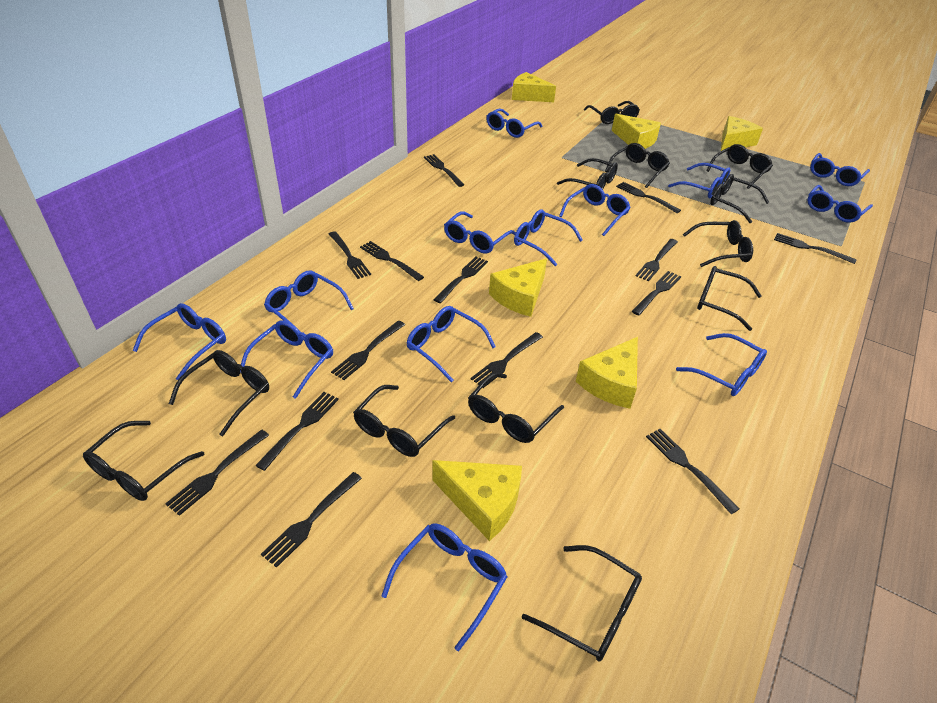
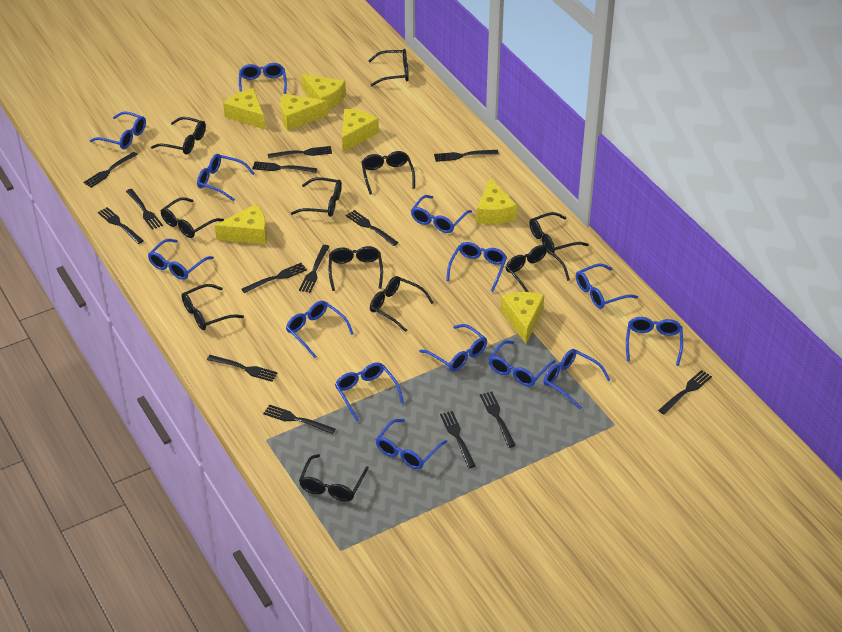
black glasses: 12 -> 11
blue glasses: 13 -> 14
yellow cheese: 6 -> 7

